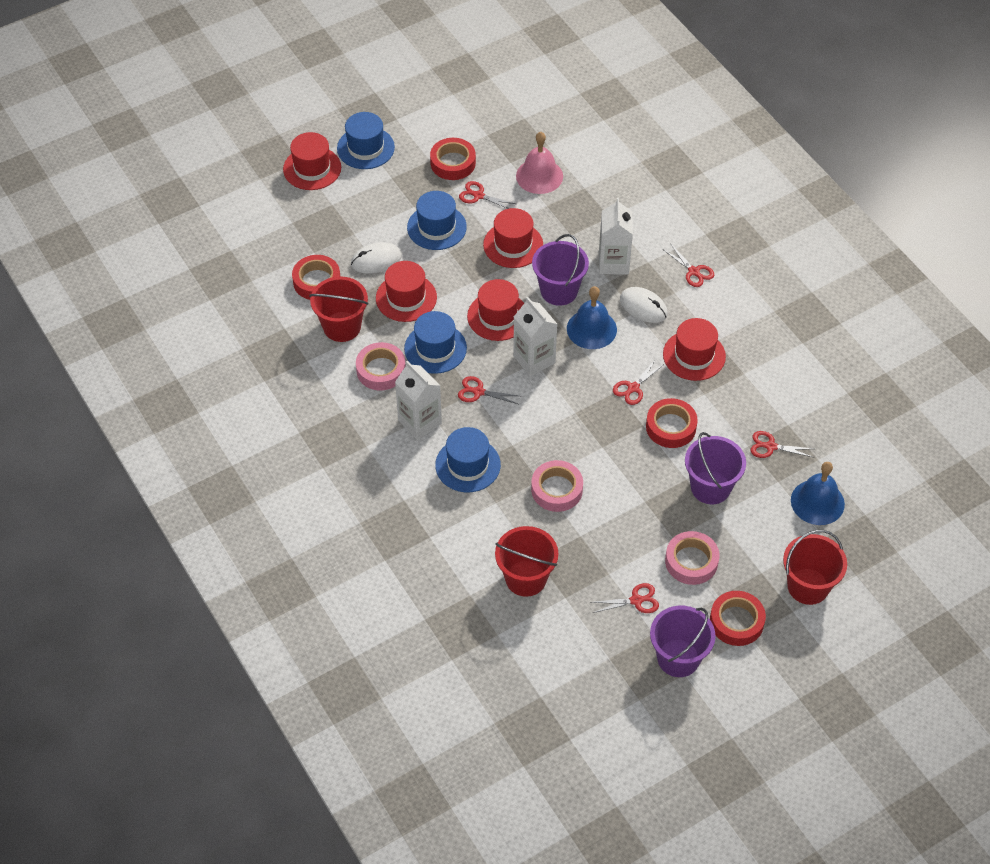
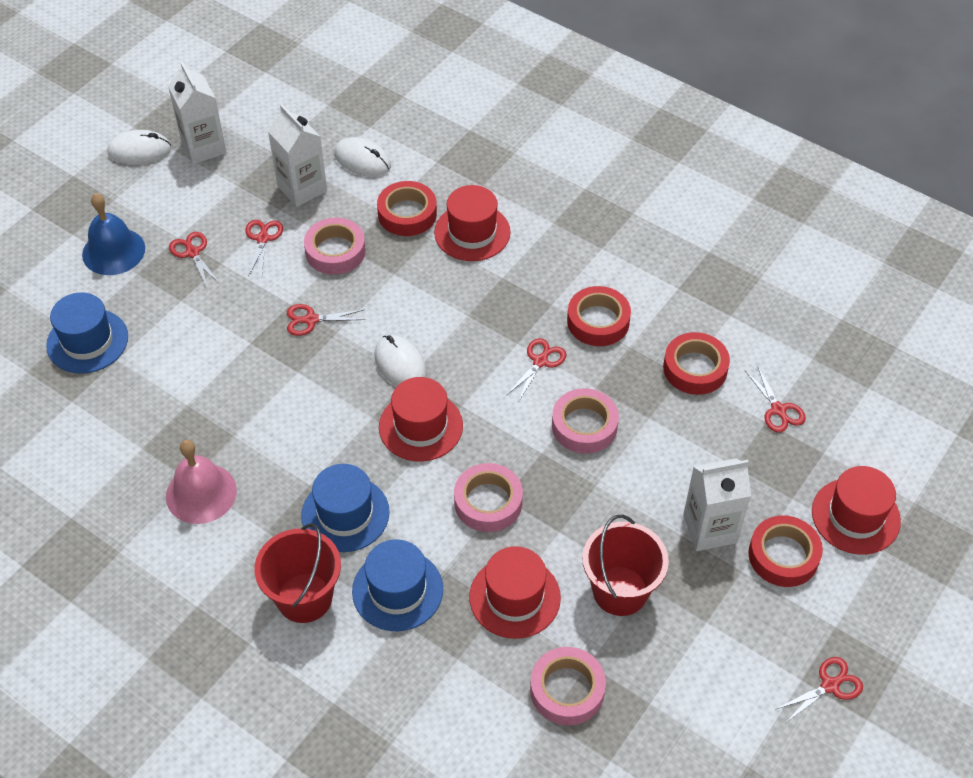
blue bell: 2 -> 1
blue hat: 4 -> 3
pink tape: 3 -> 4
purple bucket: 3 -> 0
red bucket: 3 -> 2
red hat: 5 -> 4
white mouse: 2 -> 3

